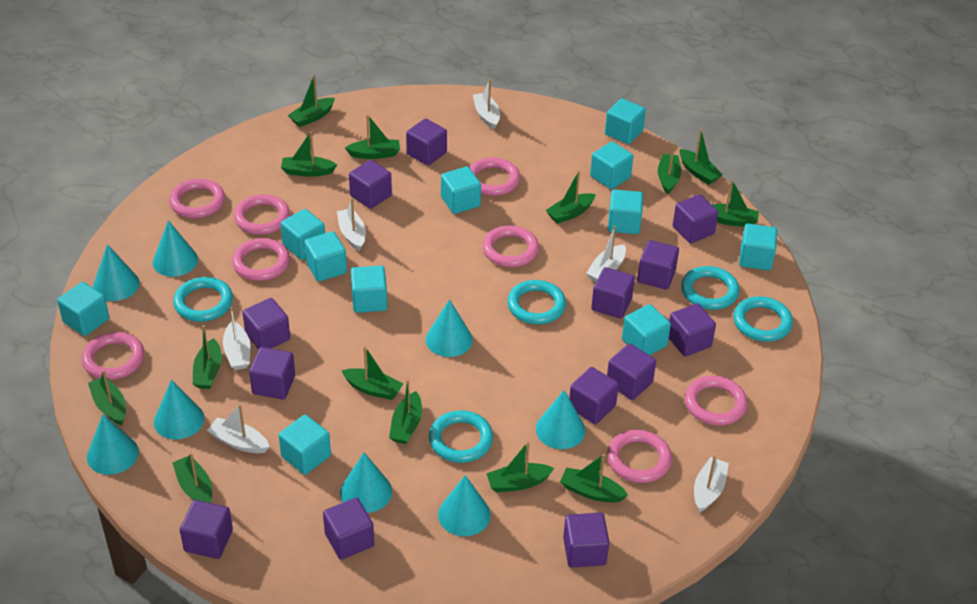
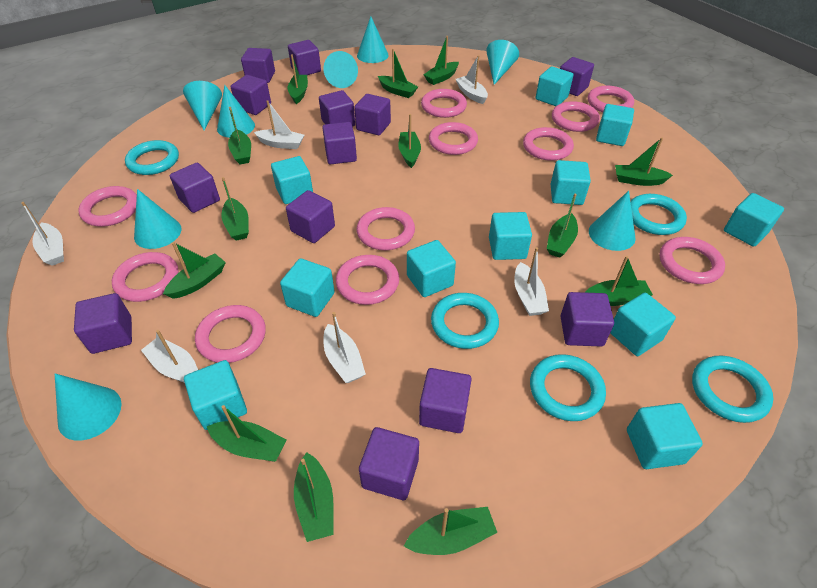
green boat: 14 -> 13
pink ring: 8 -> 11

